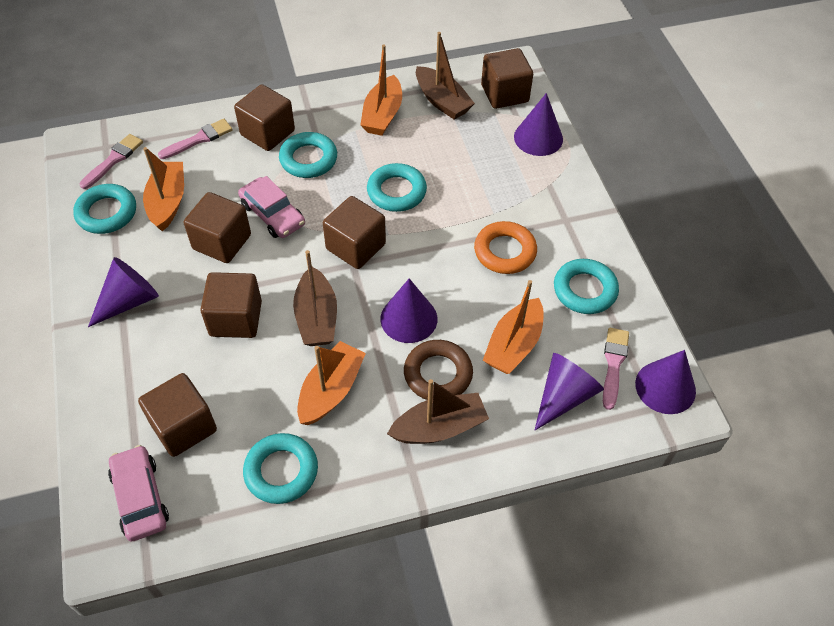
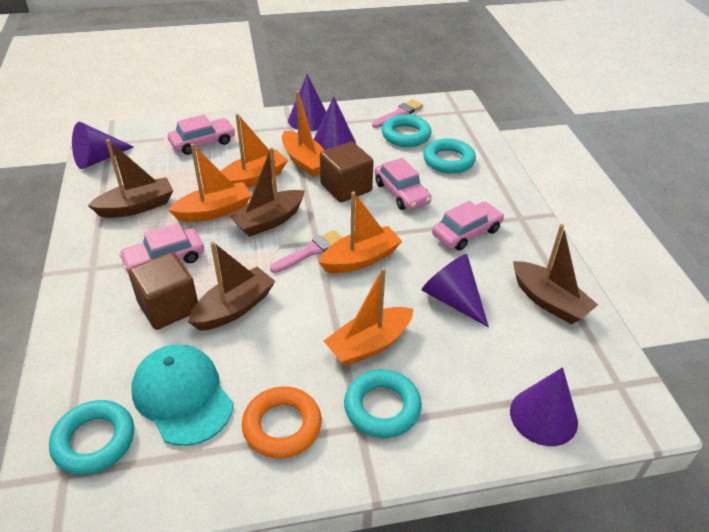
brown boat: 3 -> 4
brown cube: 6 -> 2
brown ring: 1 -> 0
orange boat: 4 -> 5
pink brush: 3 -> 2
pink car: 2 -> 4
turquoise cap: 0 -> 1
turquoise ring: 5 -> 4

